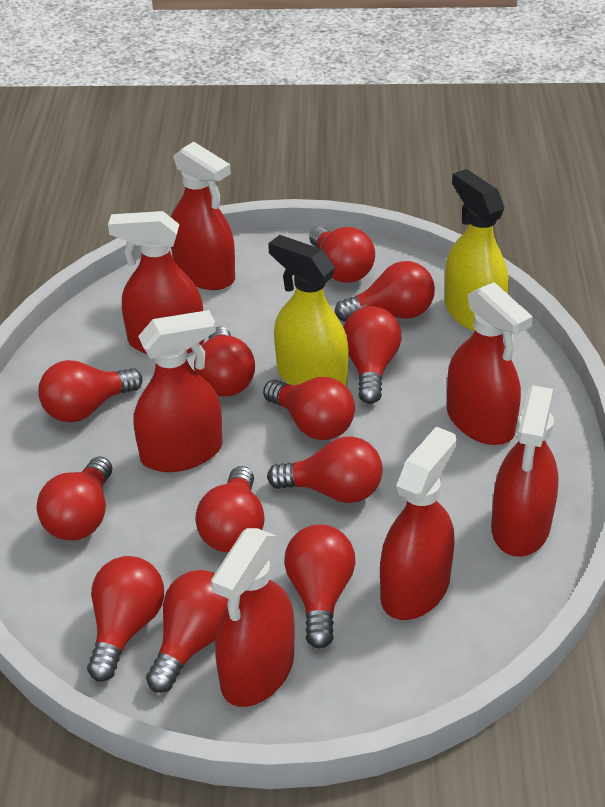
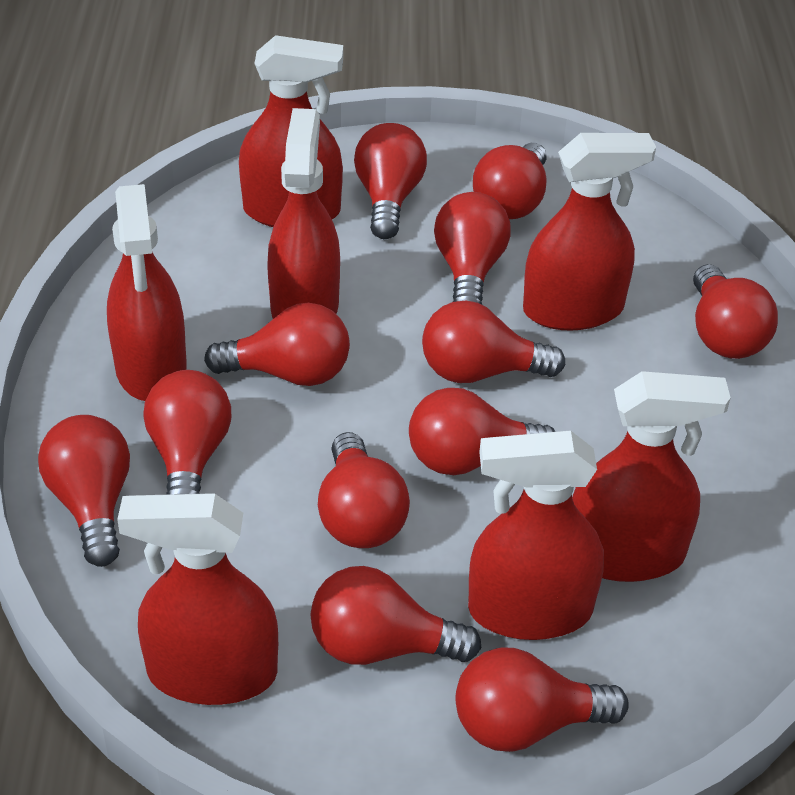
yellow spray bottle: 2 -> 0

